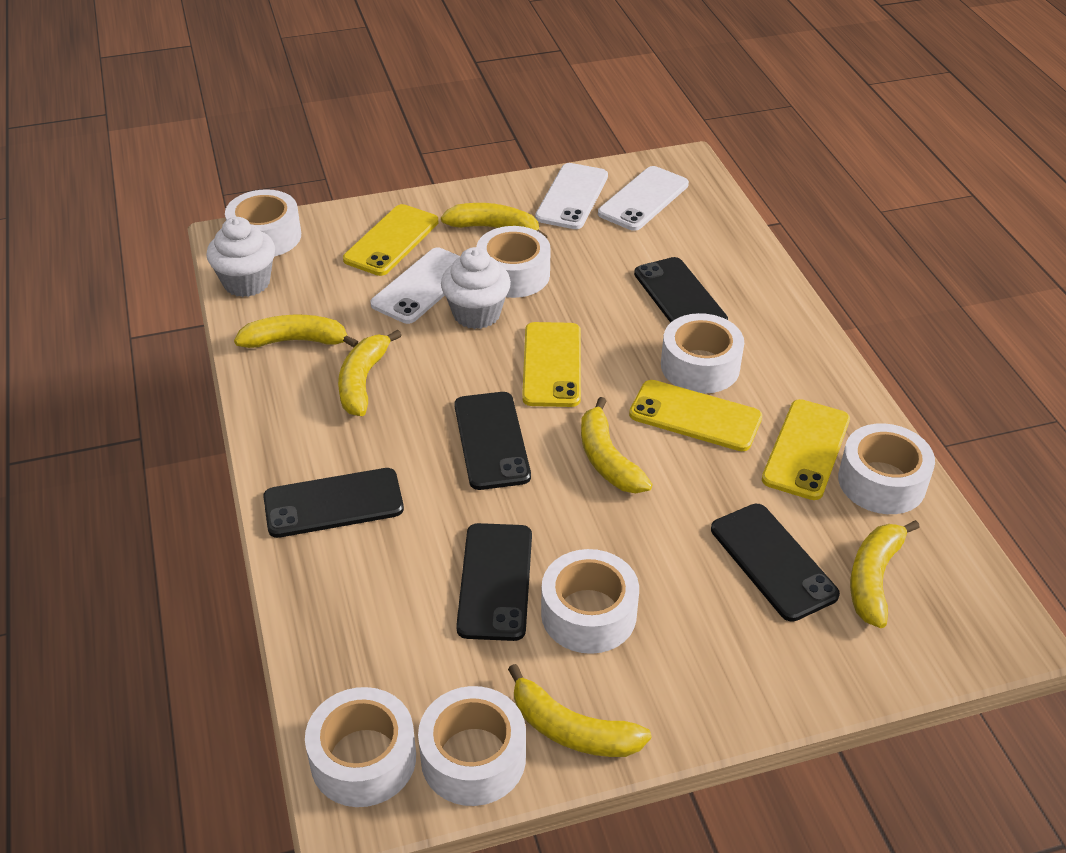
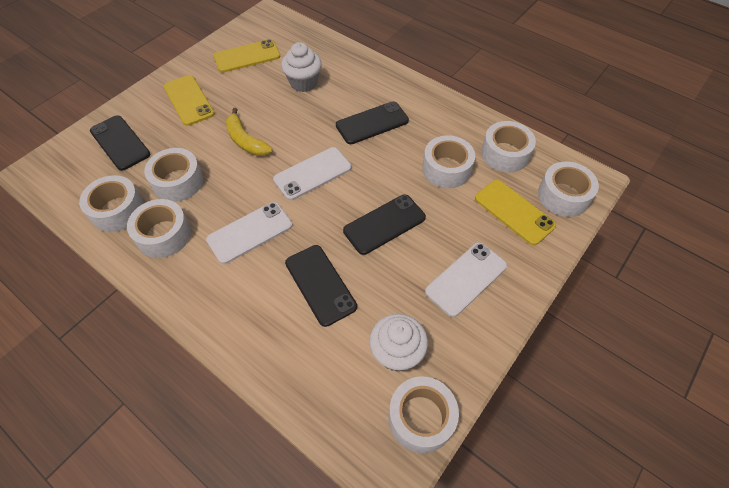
black phone: 5 -> 4
yellow banana: 6 -> 1
yellow phone: 4 -> 3

